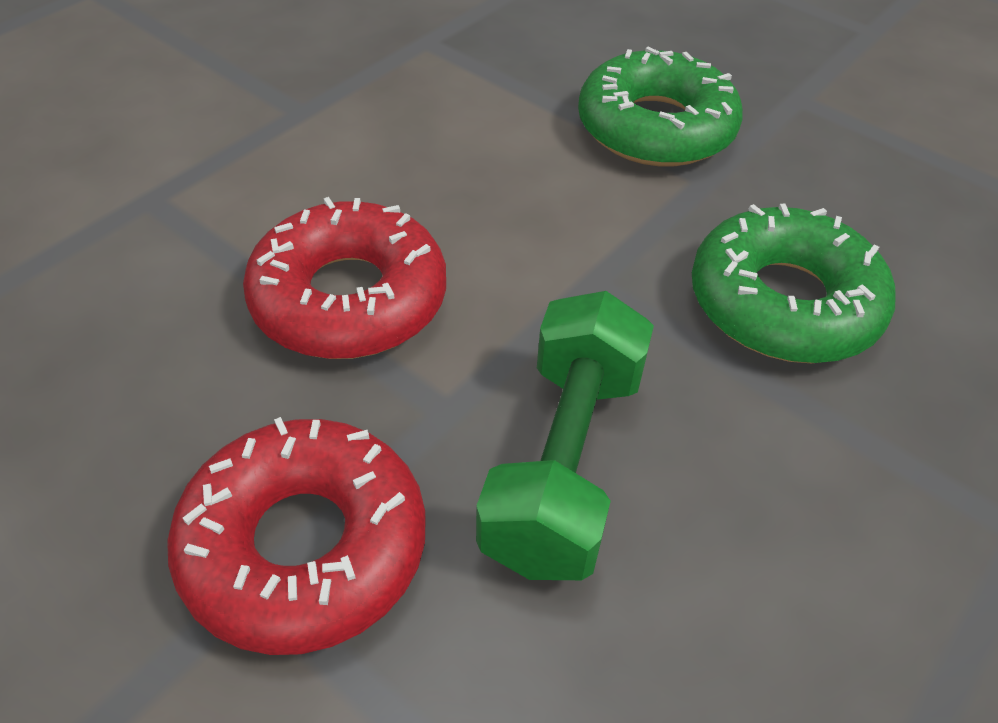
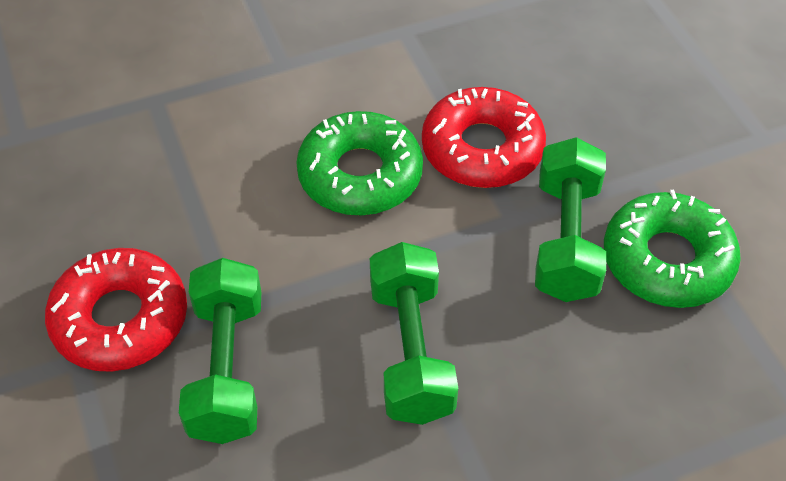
green dumbbell: 1 -> 3

